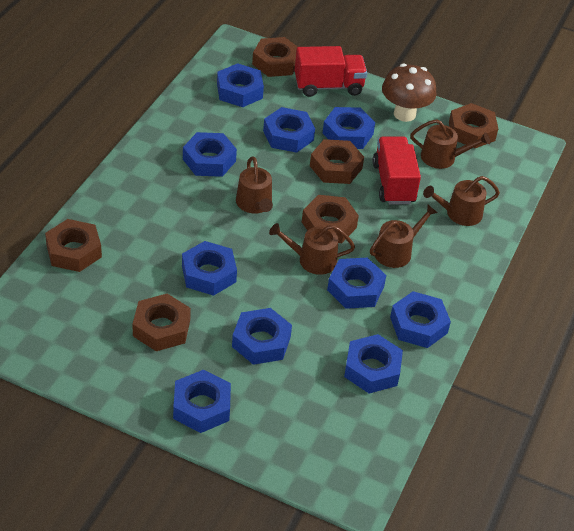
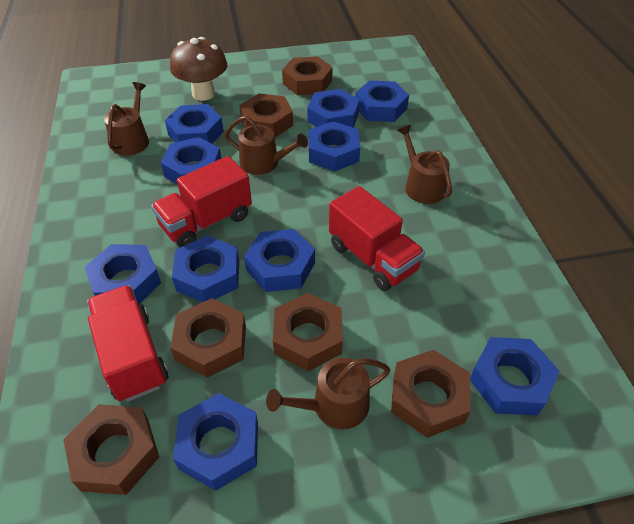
brown watering can: 5 -> 4
red truck: 2 -> 3

